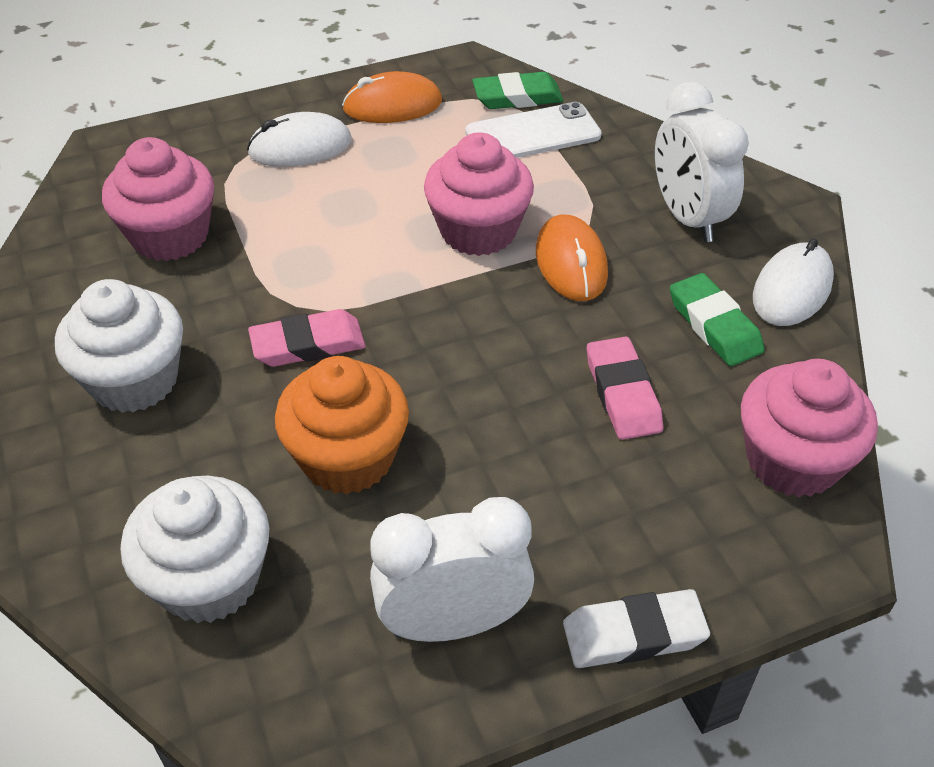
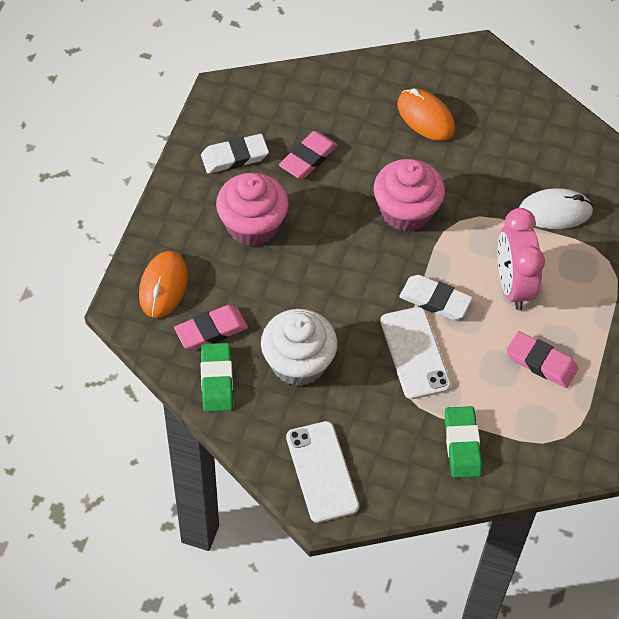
orange cupcake: 1 -> 0
pink clock: 0 -> 1
pink cupcake: 3 -> 2
pink eraser: 2 -> 3
white clock: 2 -> 0
white cupcake: 2 -> 1
white eraser: 1 -> 2
white mouse: 2 -> 1
white phone: 1 -> 2

